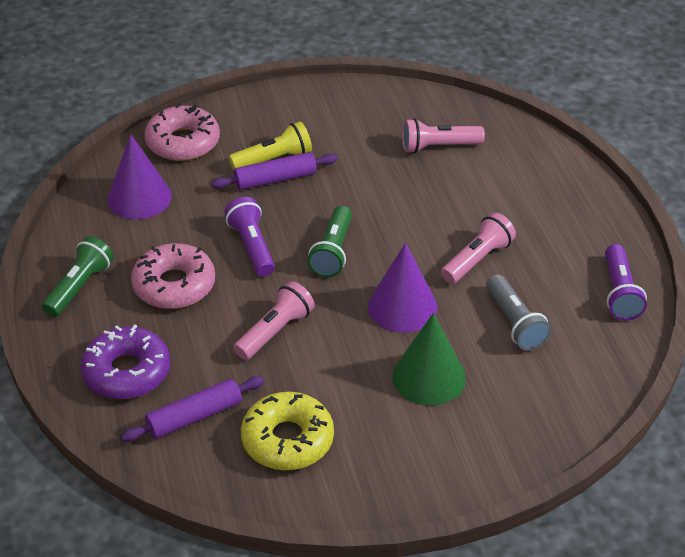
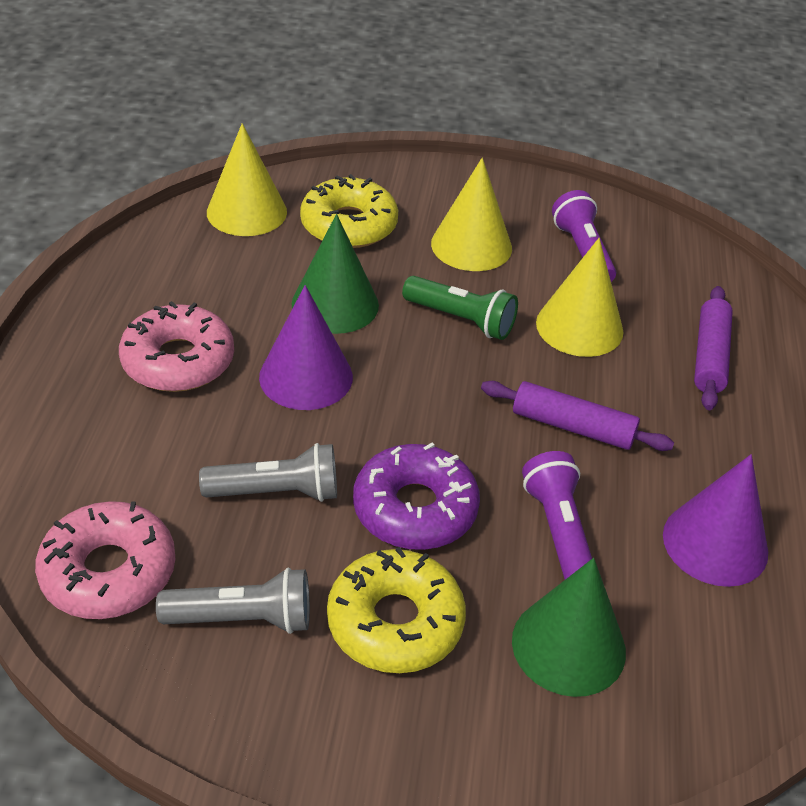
green cone: 1 -> 2
green flashlight: 2 -> 1
grey flashlight: 1 -> 2
pink flashlight: 3 -> 0
yellow cone: 0 -> 3
yellow donut: 1 -> 2
yellow flashlight: 1 -> 0

